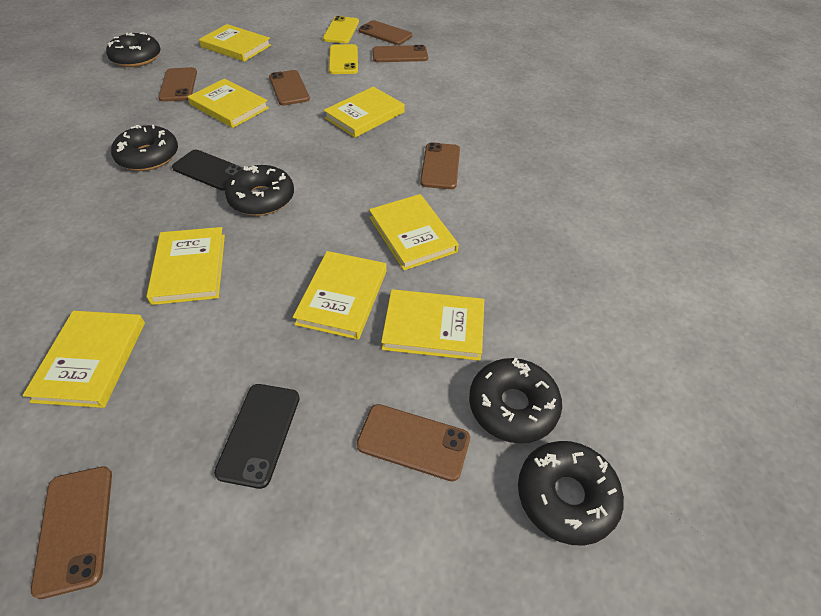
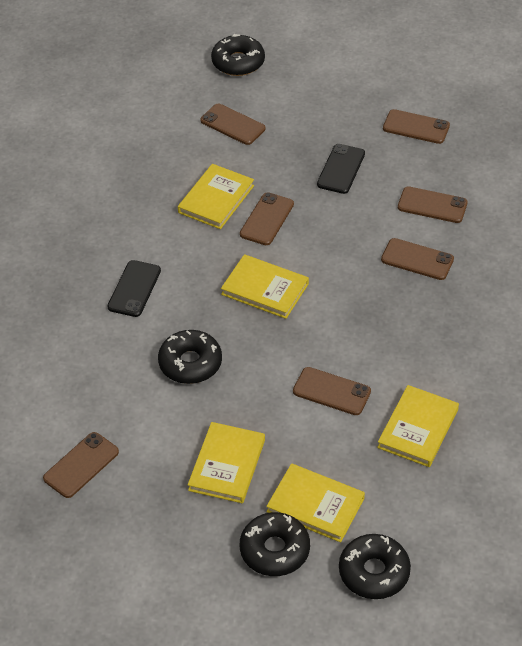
black donut: 5 -> 4
yellow book: 8 -> 5
yellow phone: 2 -> 0

